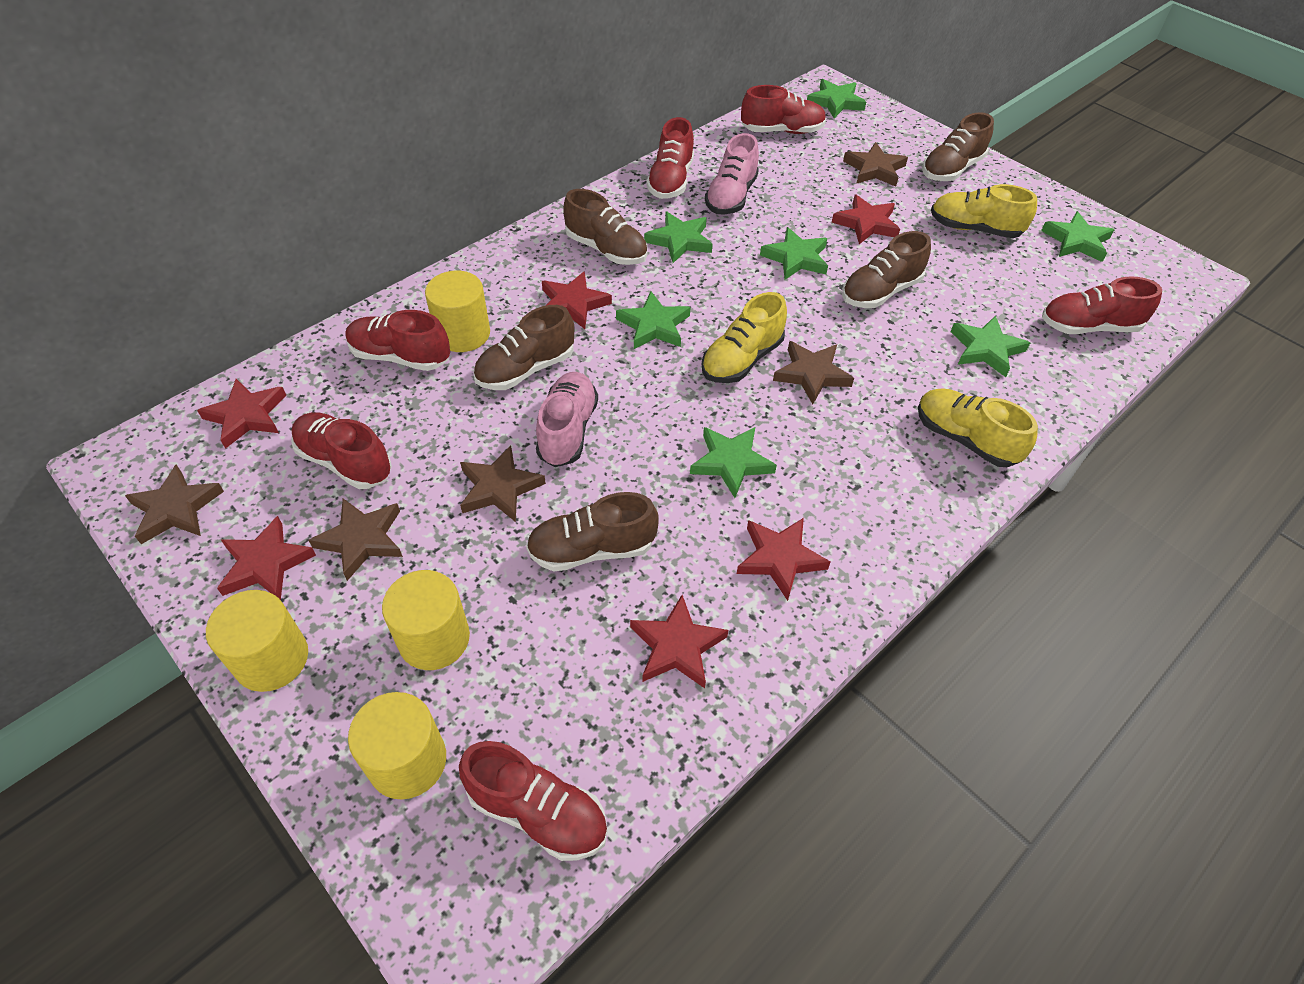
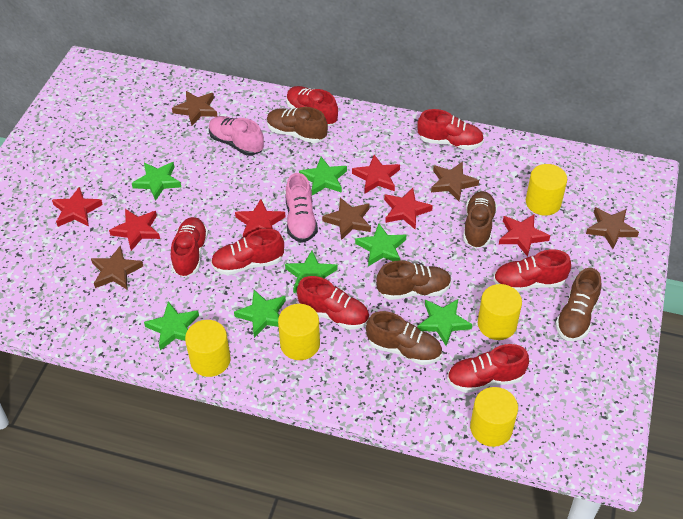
red shoe: 6 -> 7
yellow cylinder: 4 -> 5
yellow shoe: 3 -> 0

